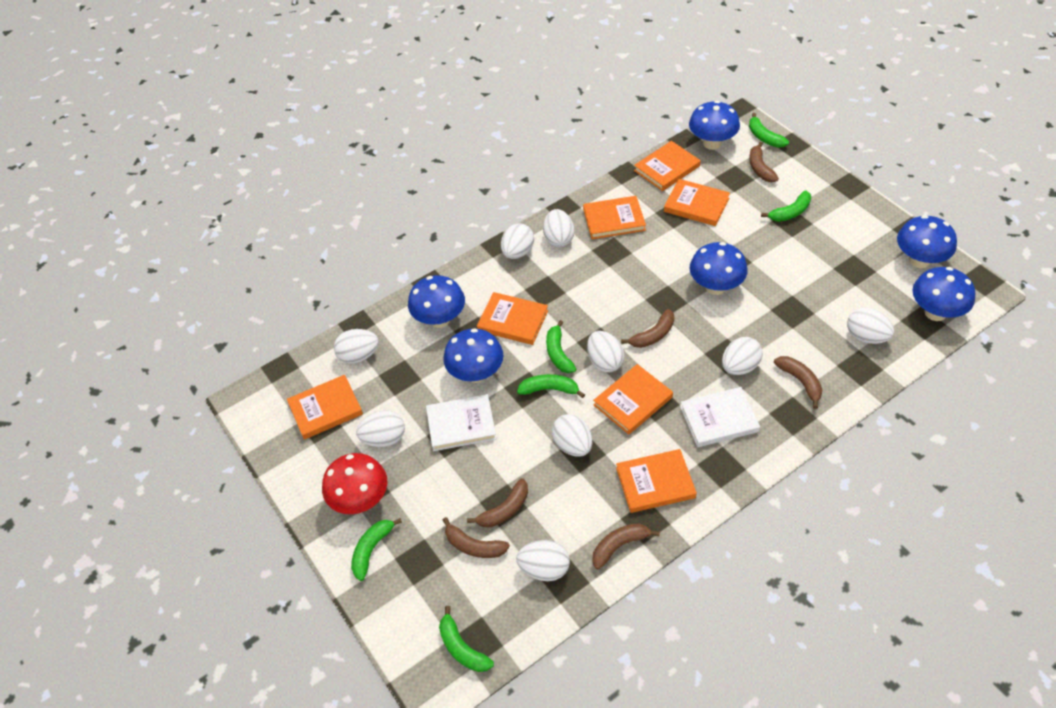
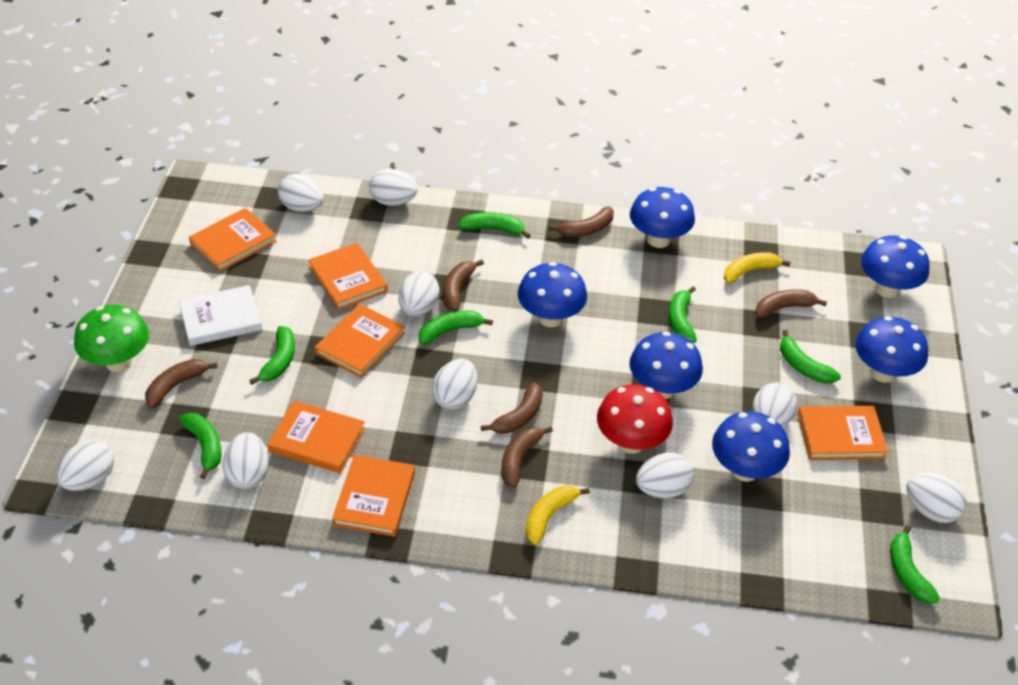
green banana: 6 -> 7
green mushroom: 0 -> 1
orange book: 7 -> 6
white book: 2 -> 1
yellow banana: 0 -> 2

